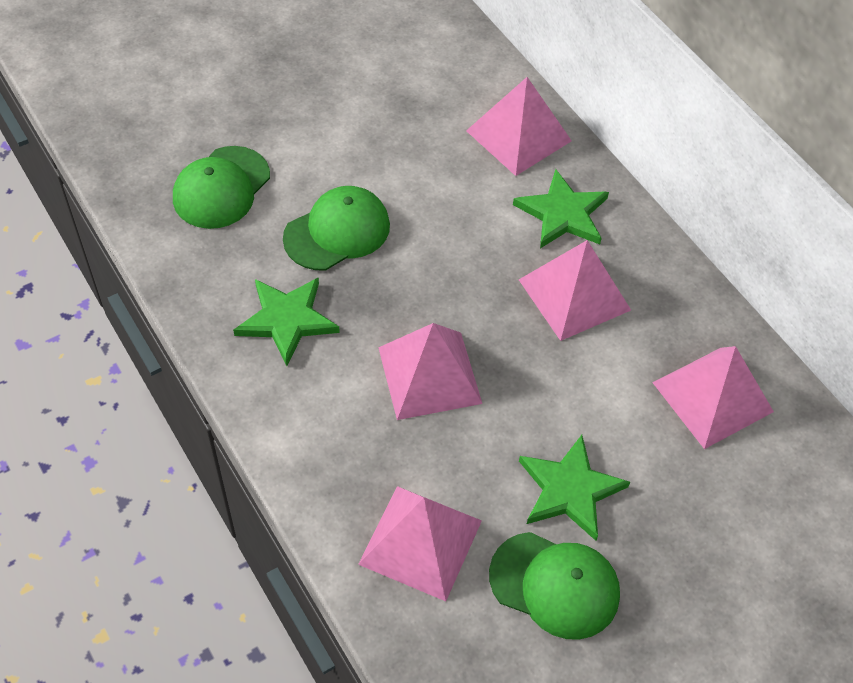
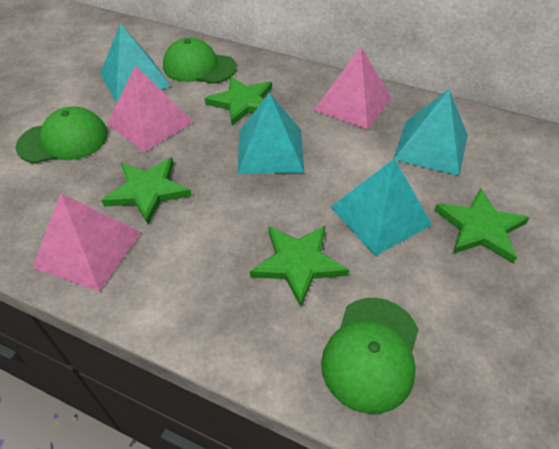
green star: 3 -> 4
pink pyramid: 5 -> 3
turquoise pyramid: 0 -> 4

